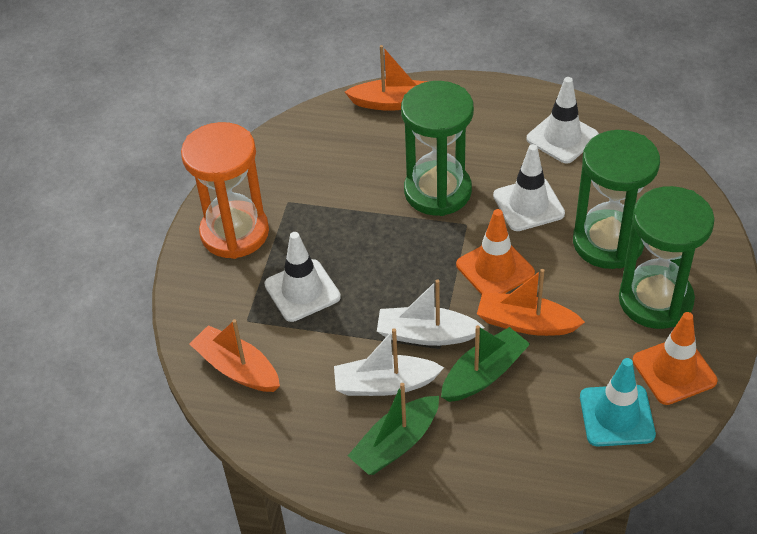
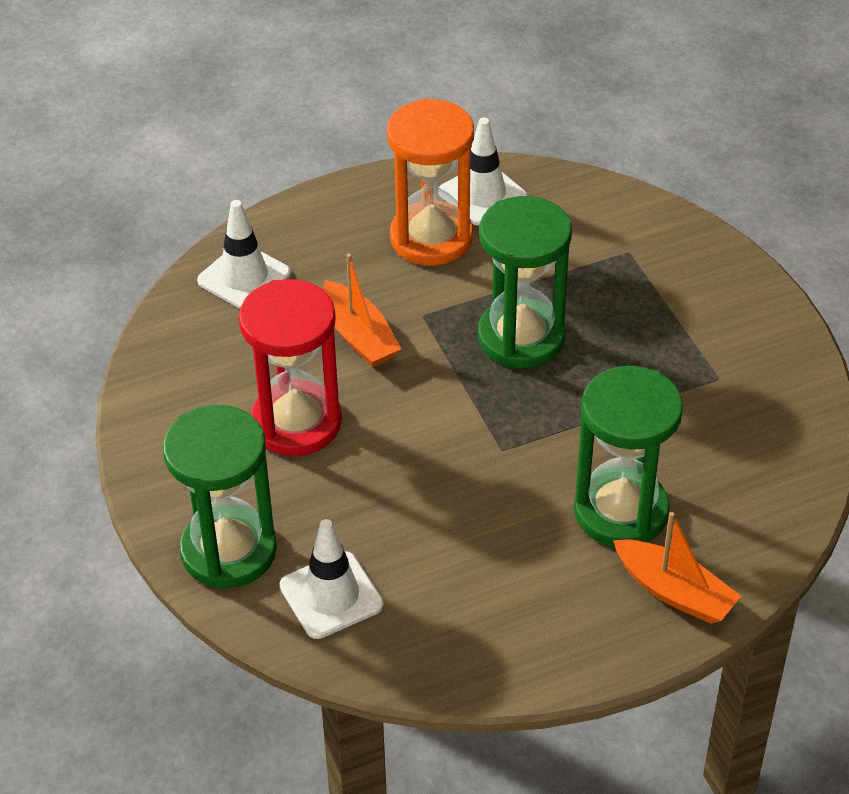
green boat: 2 -> 0
orange boat: 3 -> 2
orange traffic cone: 2 -> 0
red hourglass: 0 -> 1
turquoise traffic cone: 1 -> 0
white boat: 2 -> 0

